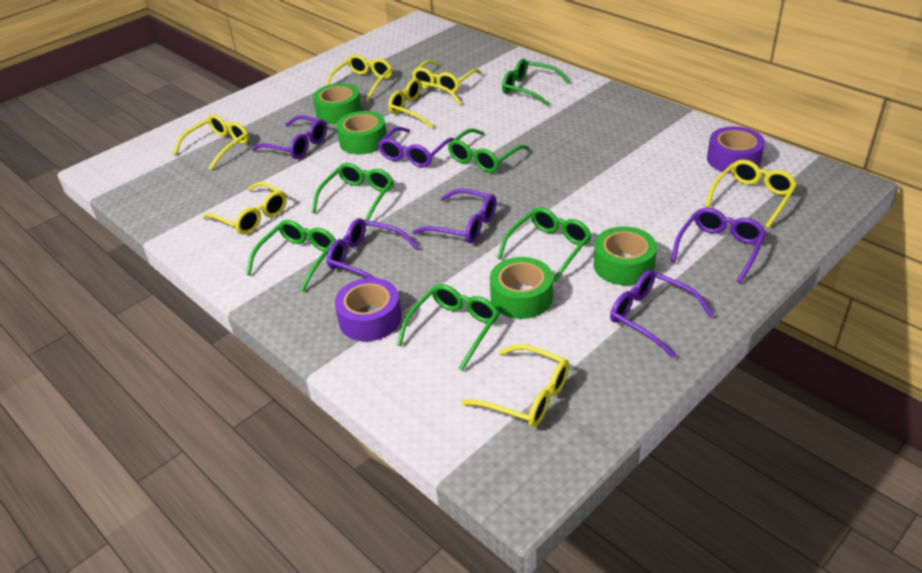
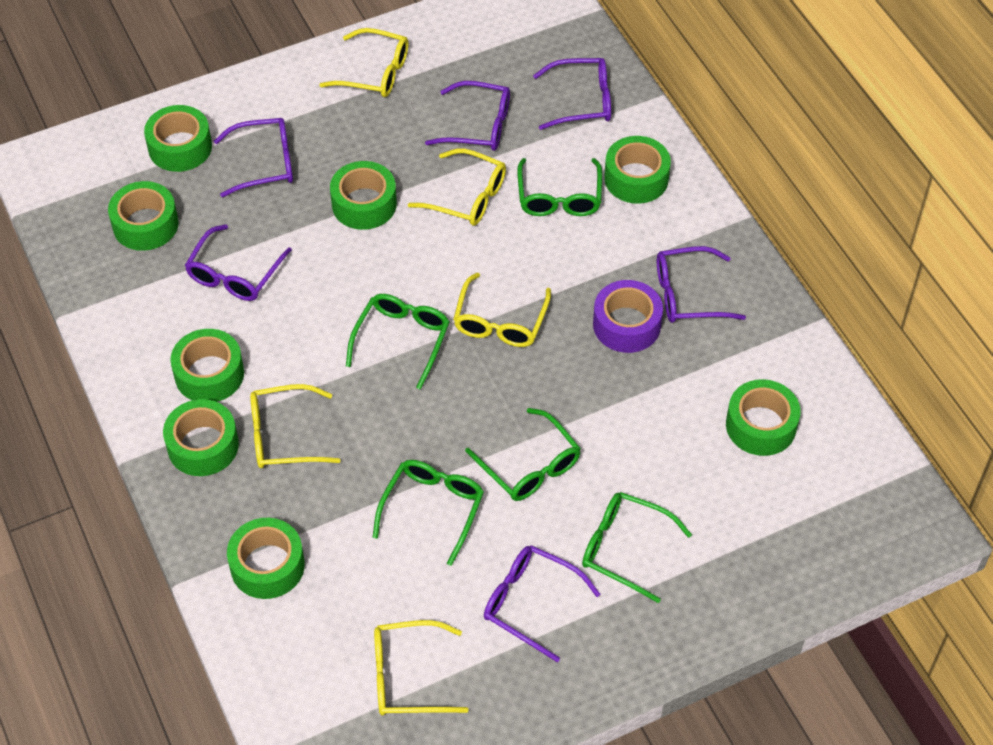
green glasses: 6 -> 5
green tape: 4 -> 8
purple tape: 2 -> 1
yellow glasses: 7 -> 5

